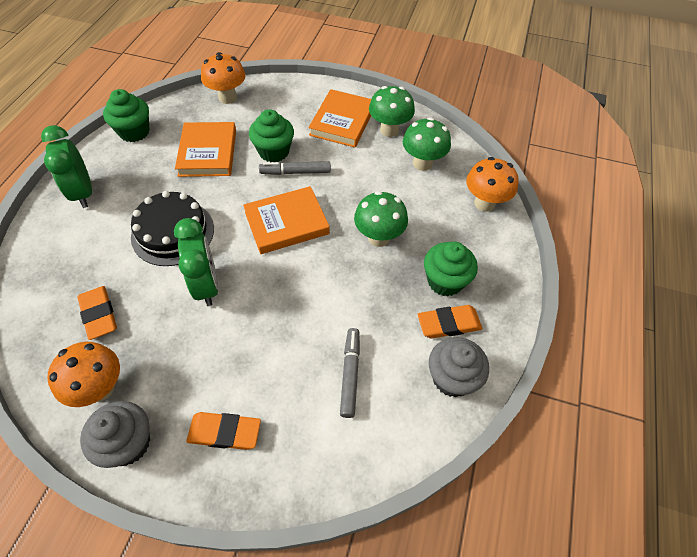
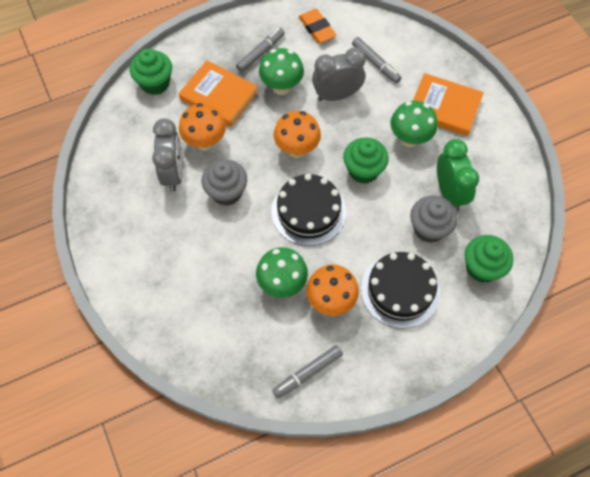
black cake: 1 -> 2
green clock: 2 -> 1
grey clock: 0 -> 2
grey marker: 2 -> 3
orange book: 3 -> 2
orange eraser: 3 -> 1

